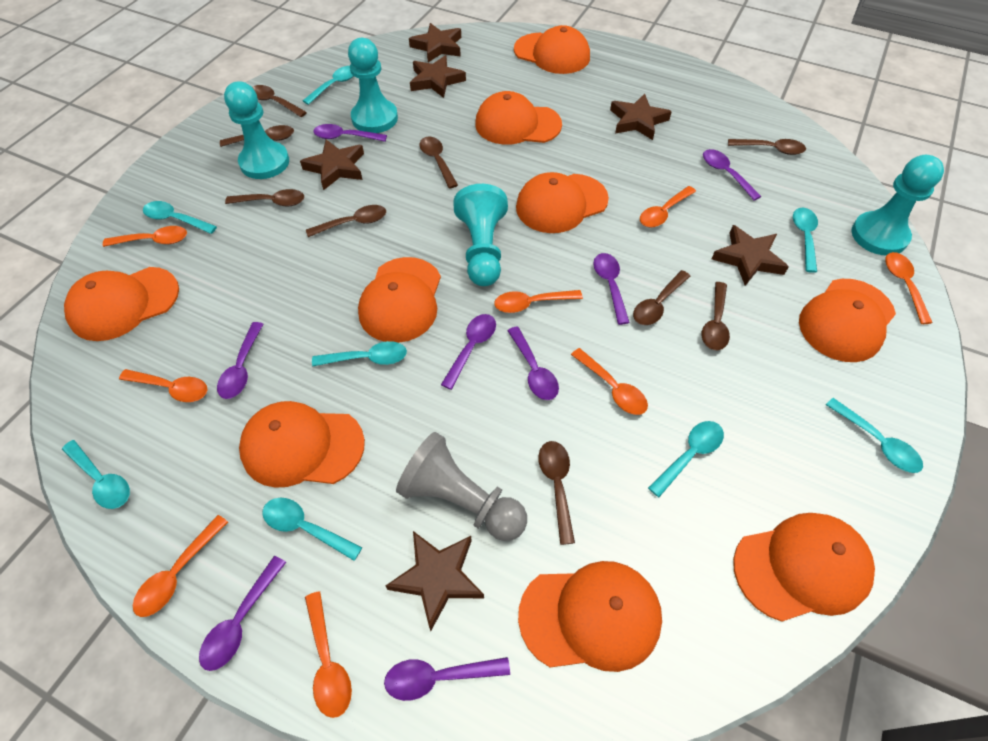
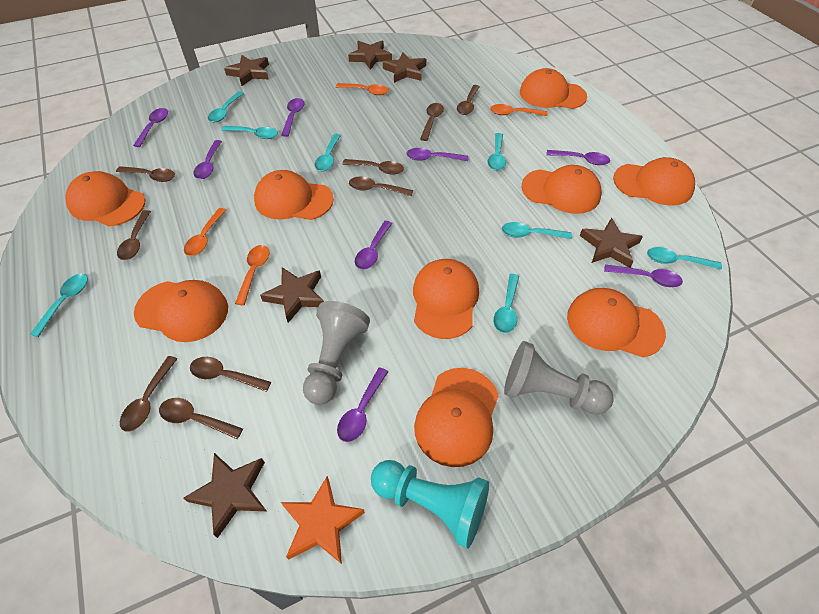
grey pawn: 1 -> 2
orange spoon: 8 -> 4
orange star: 0 -> 1
turquoise pawn: 4 -> 1

